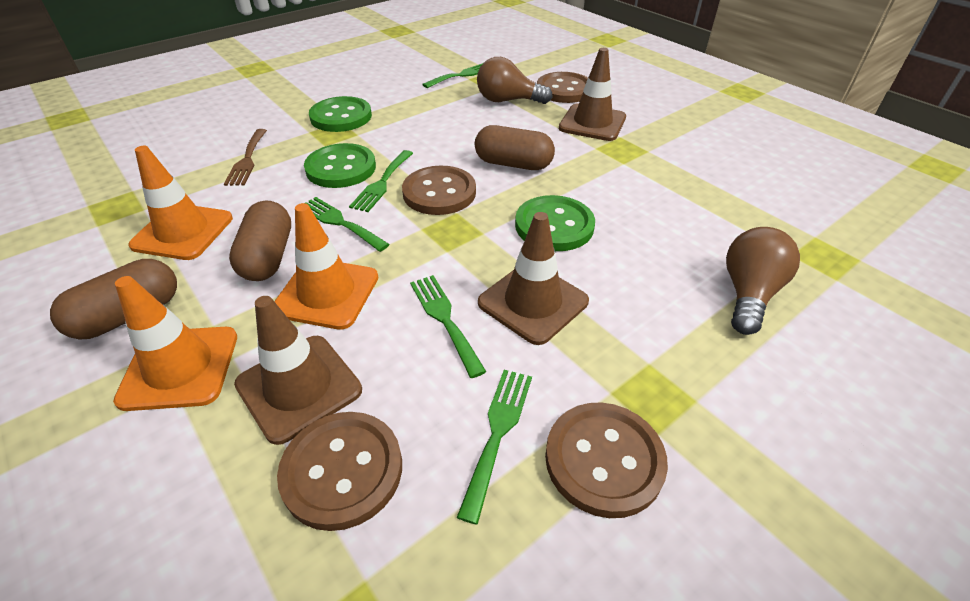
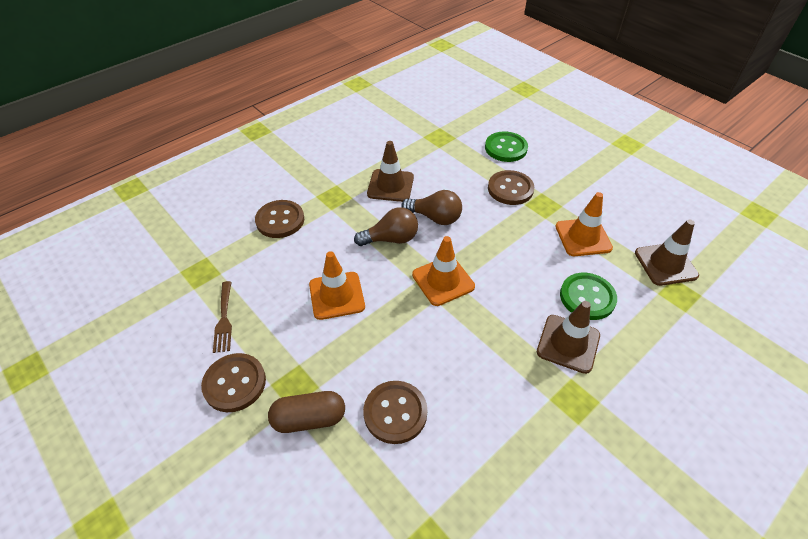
brown capsule: 3 -> 1
green button: 3 -> 2
green fork: 5 -> 0

